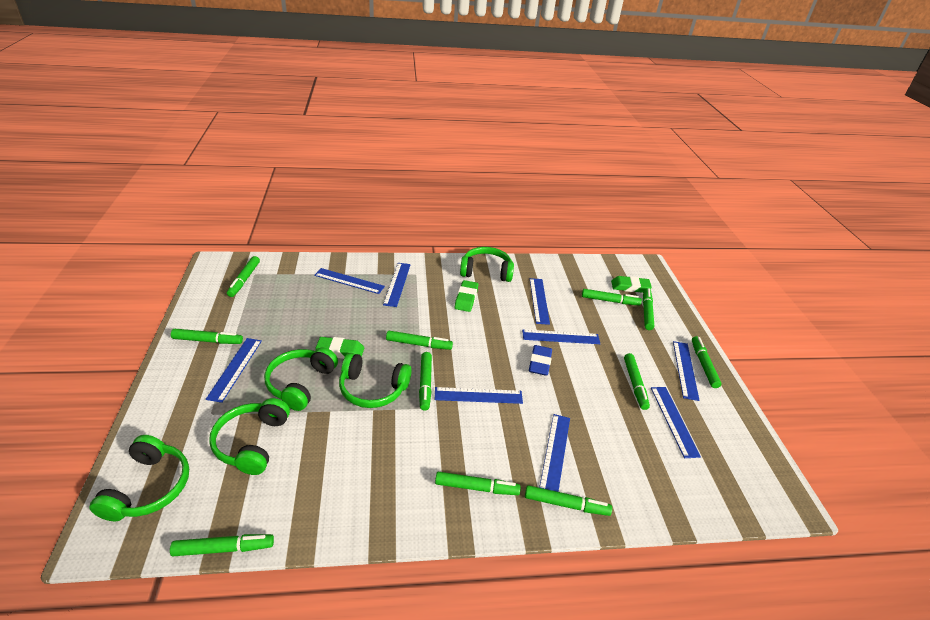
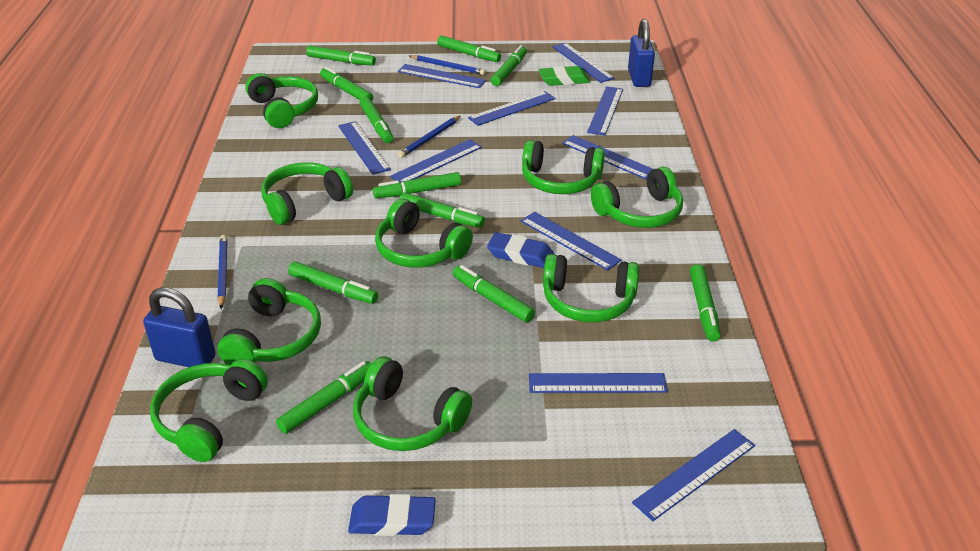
blue eraser: 1 -> 2
blue padlock: 0 -> 2
blue pencil: 0 -> 3
blue ruler: 9 -> 10
green eraser: 3 -> 1
green headphones: 5 -> 9

